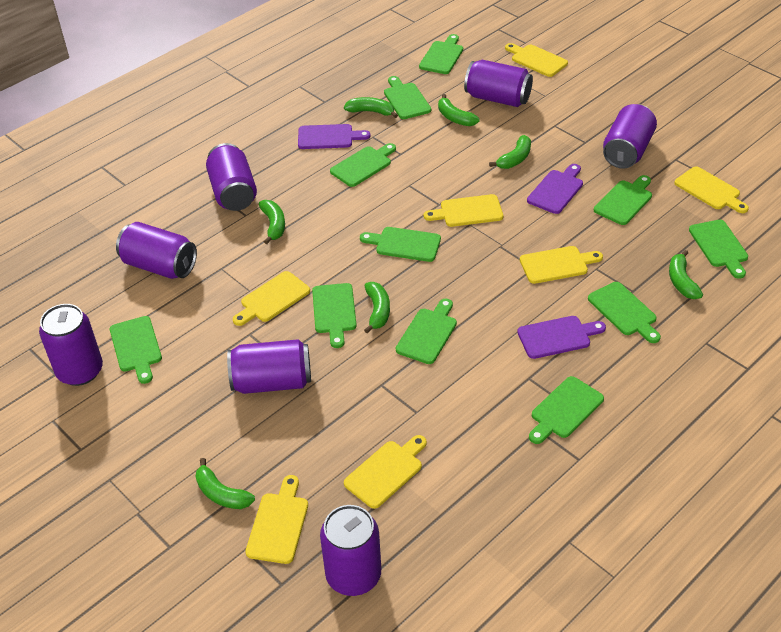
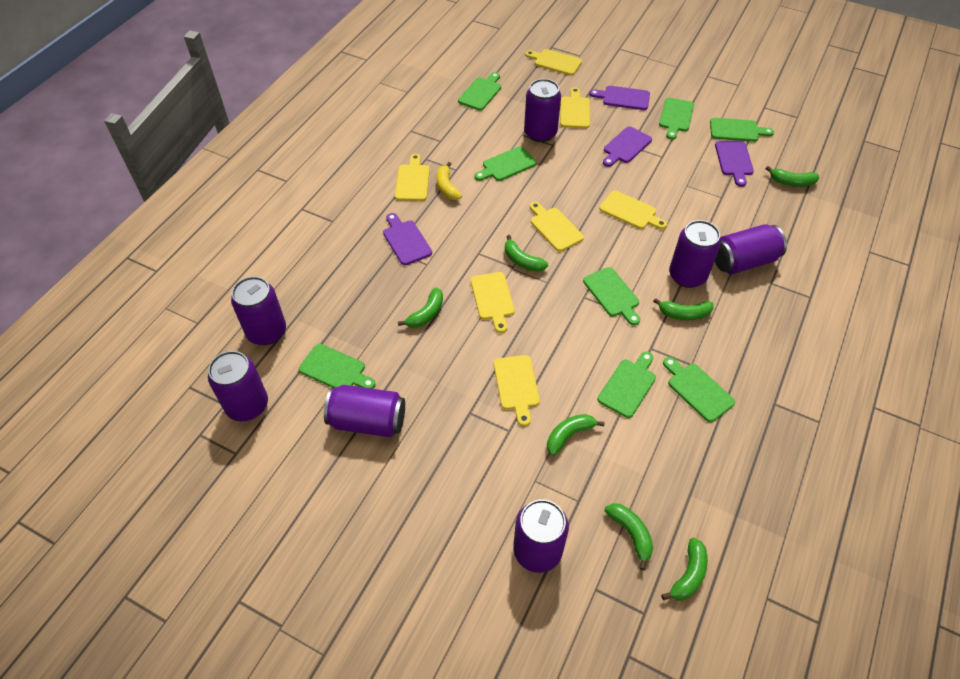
green cutting board: 11 -> 8
purple cutting board: 3 -> 4
yellow banana: 0 -> 1

